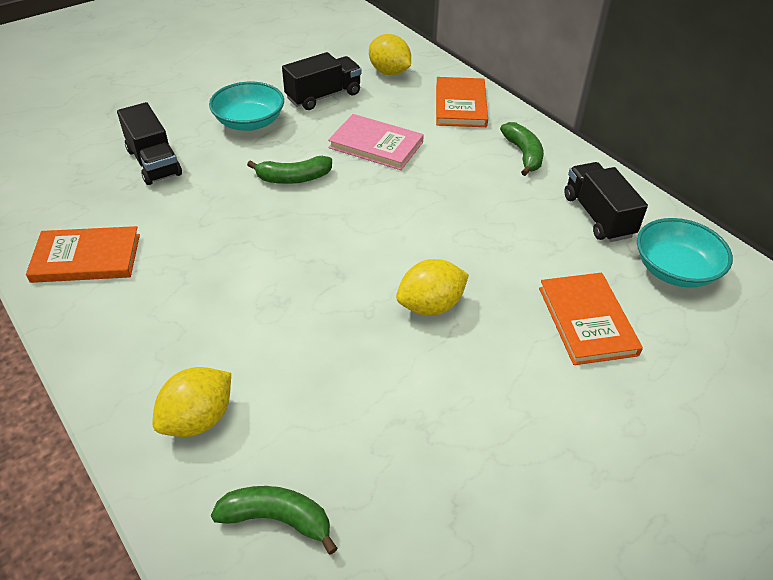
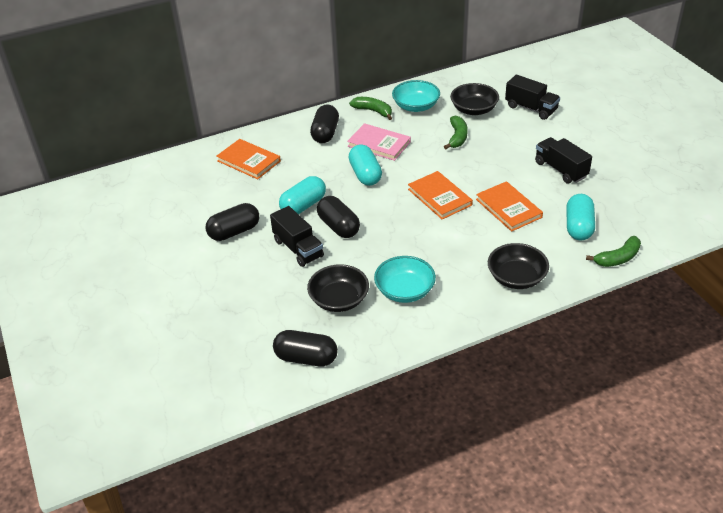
black bowl: 0 -> 3
black capsule: 0 -> 4
turquoise capsule: 0 -> 3
yellow lemon: 3 -> 0

